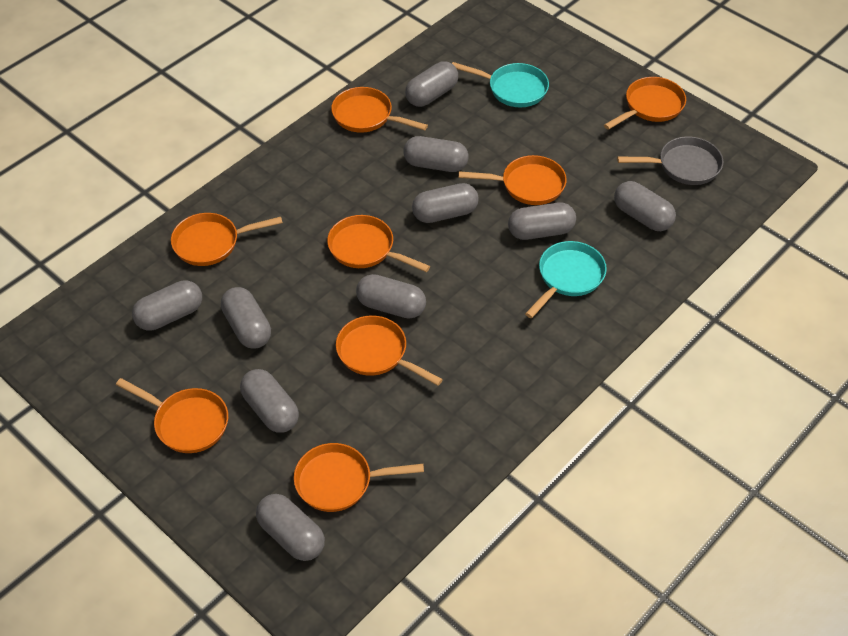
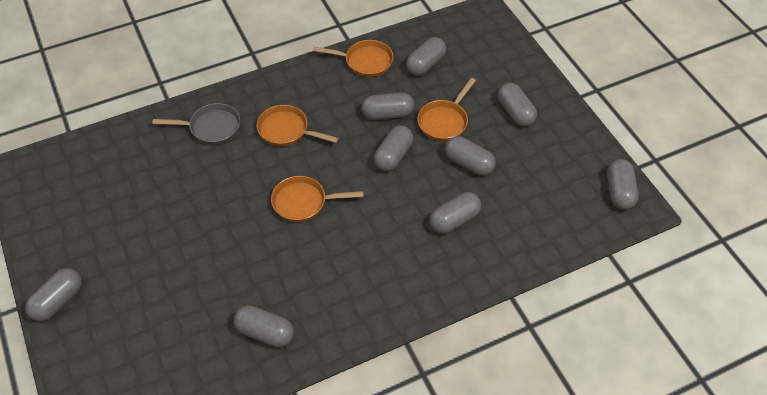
grey capsule: 10 -> 9
orange pan: 8 -> 4
turquoise pan: 2 -> 0

